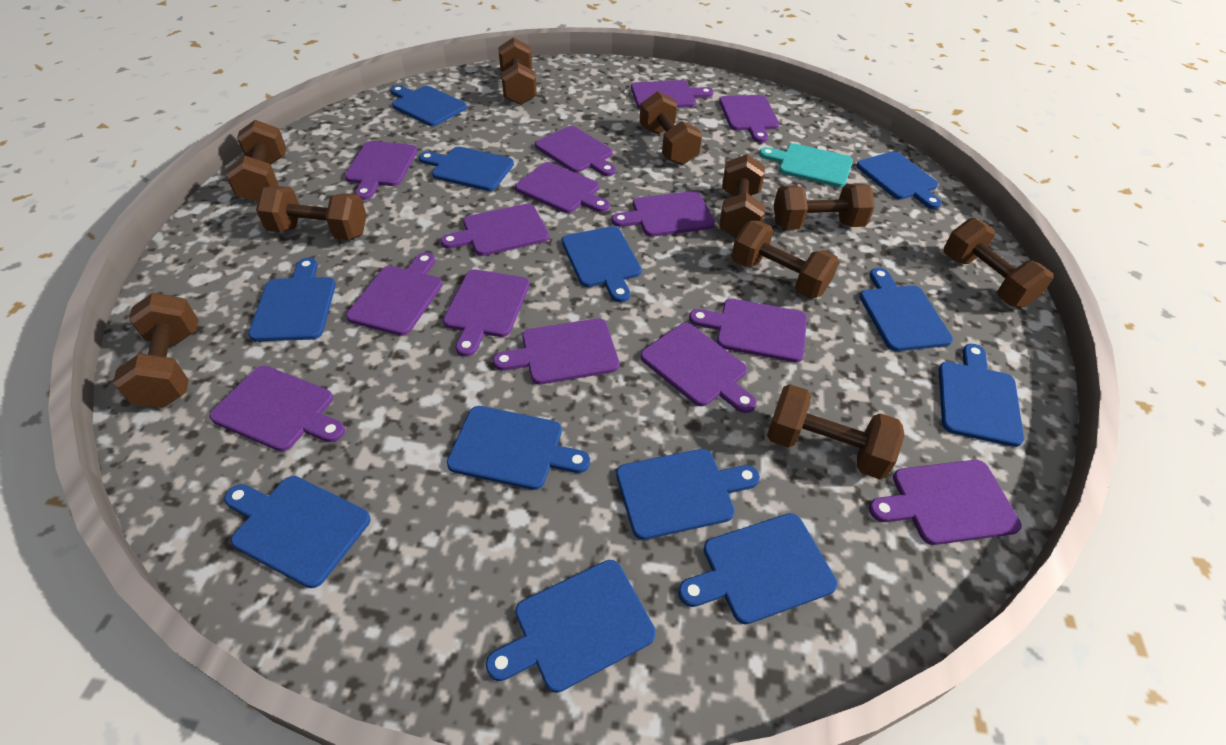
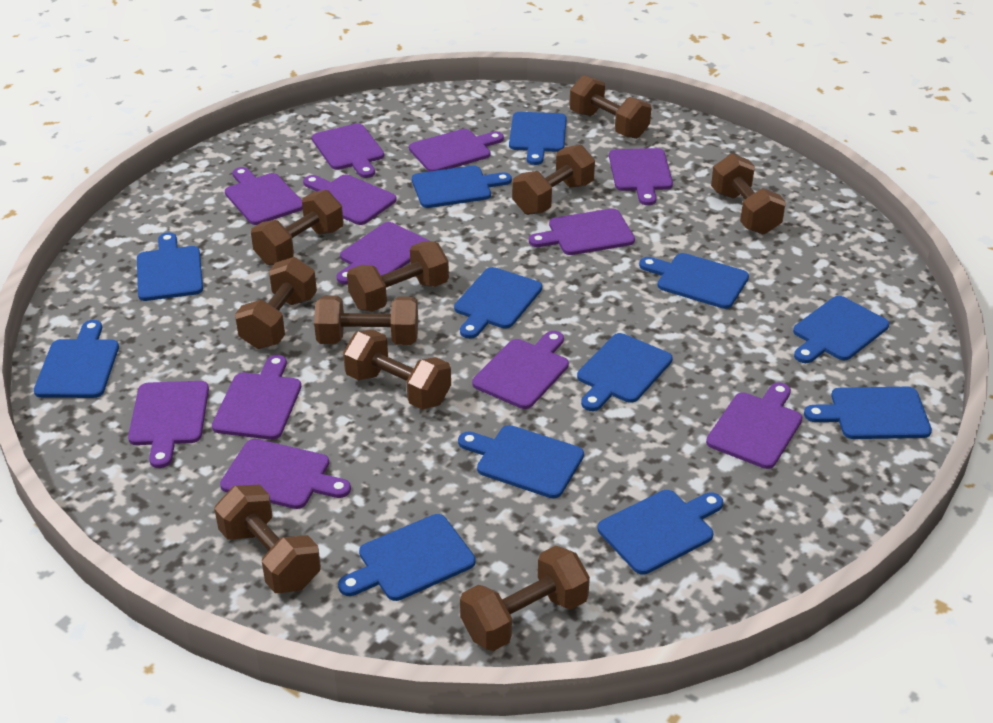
purple cutting board: 14 -> 12
turquoise cutting board: 1 -> 0

